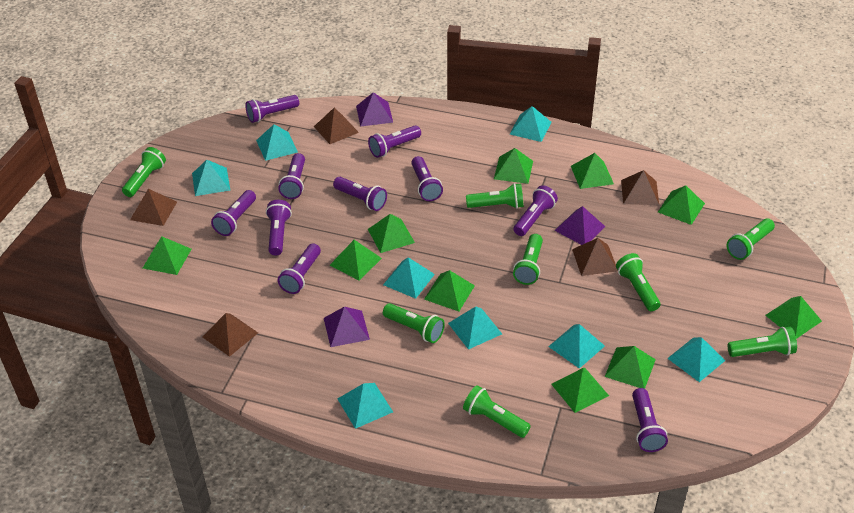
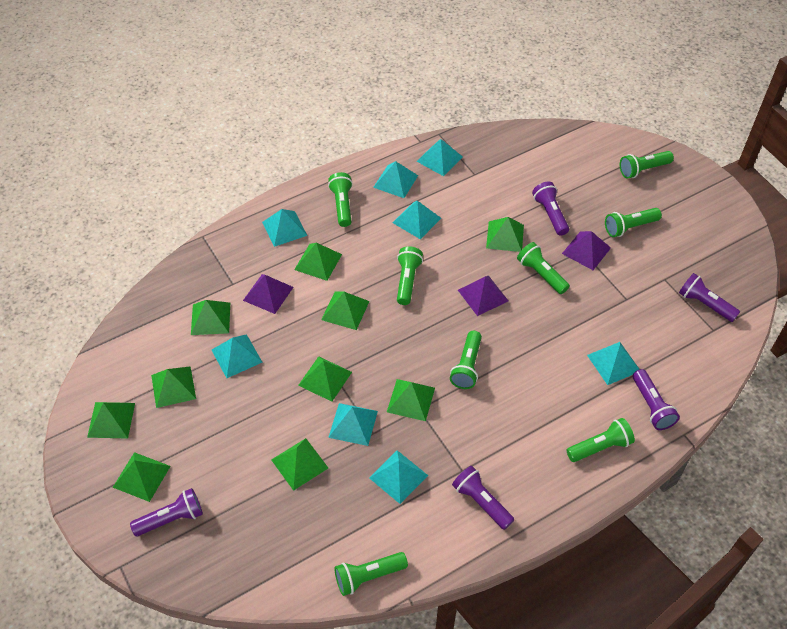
brown pyramid: 5 -> 0
purple flashlight: 10 -> 5

